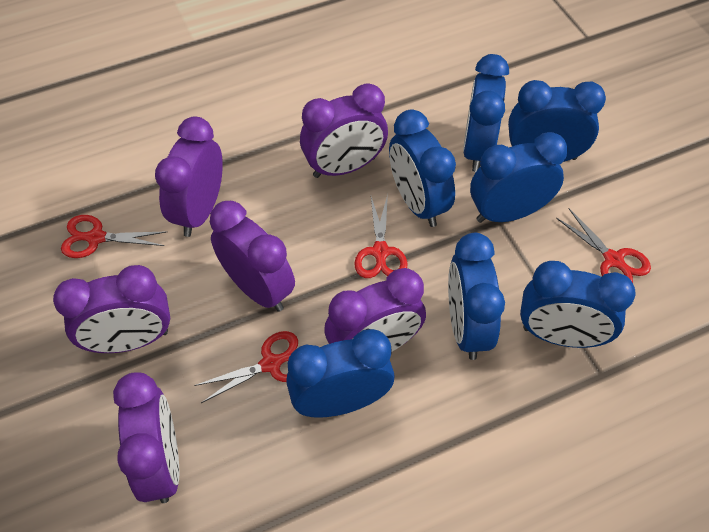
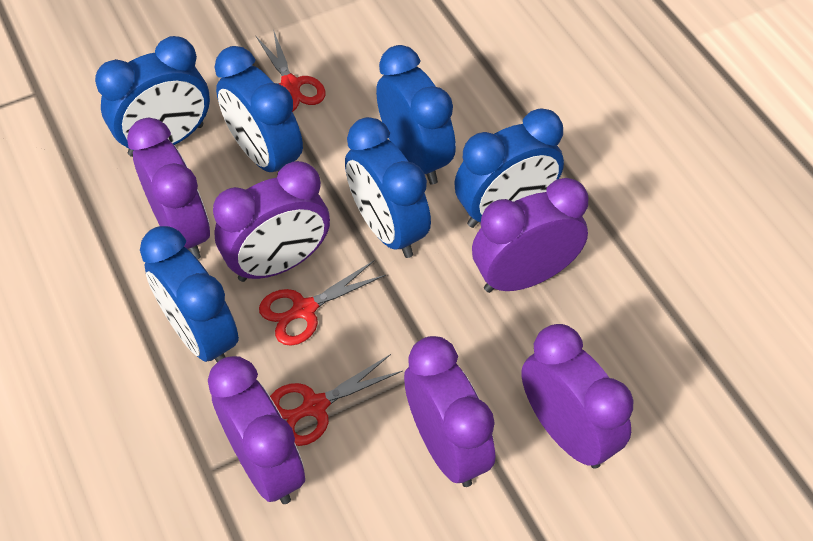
blue clock: 7 -> 6
red scissors: 4 -> 3

